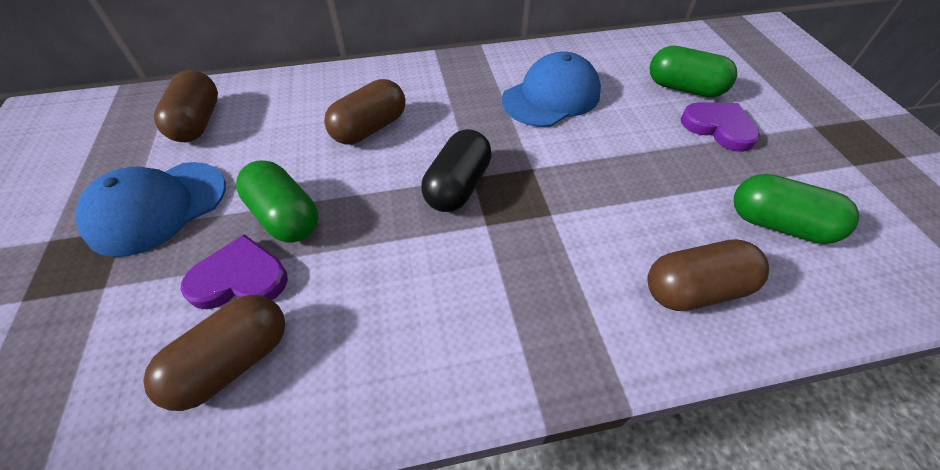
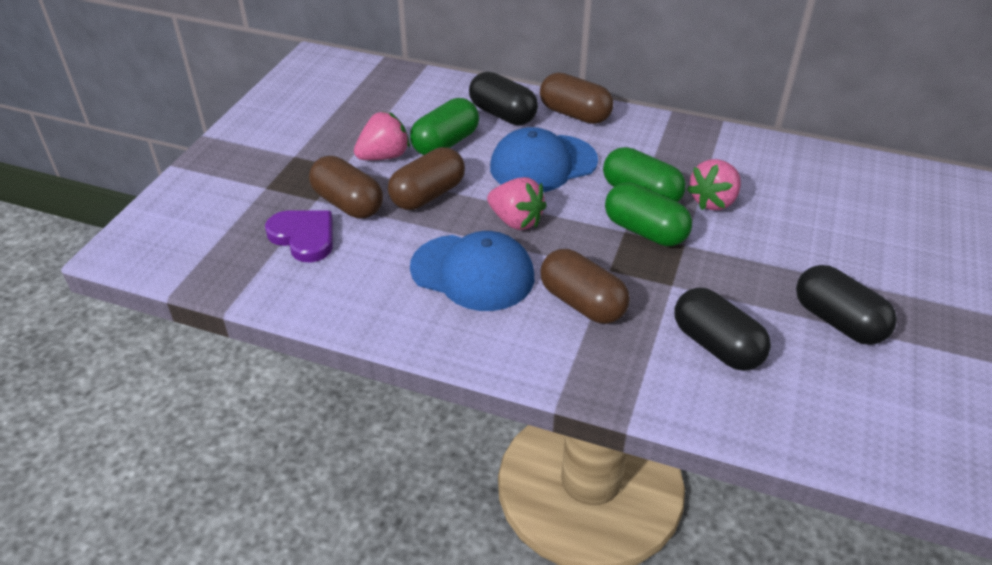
black capsule: 1 -> 3
pink strawberry: 0 -> 3
purple heart: 2 -> 1

